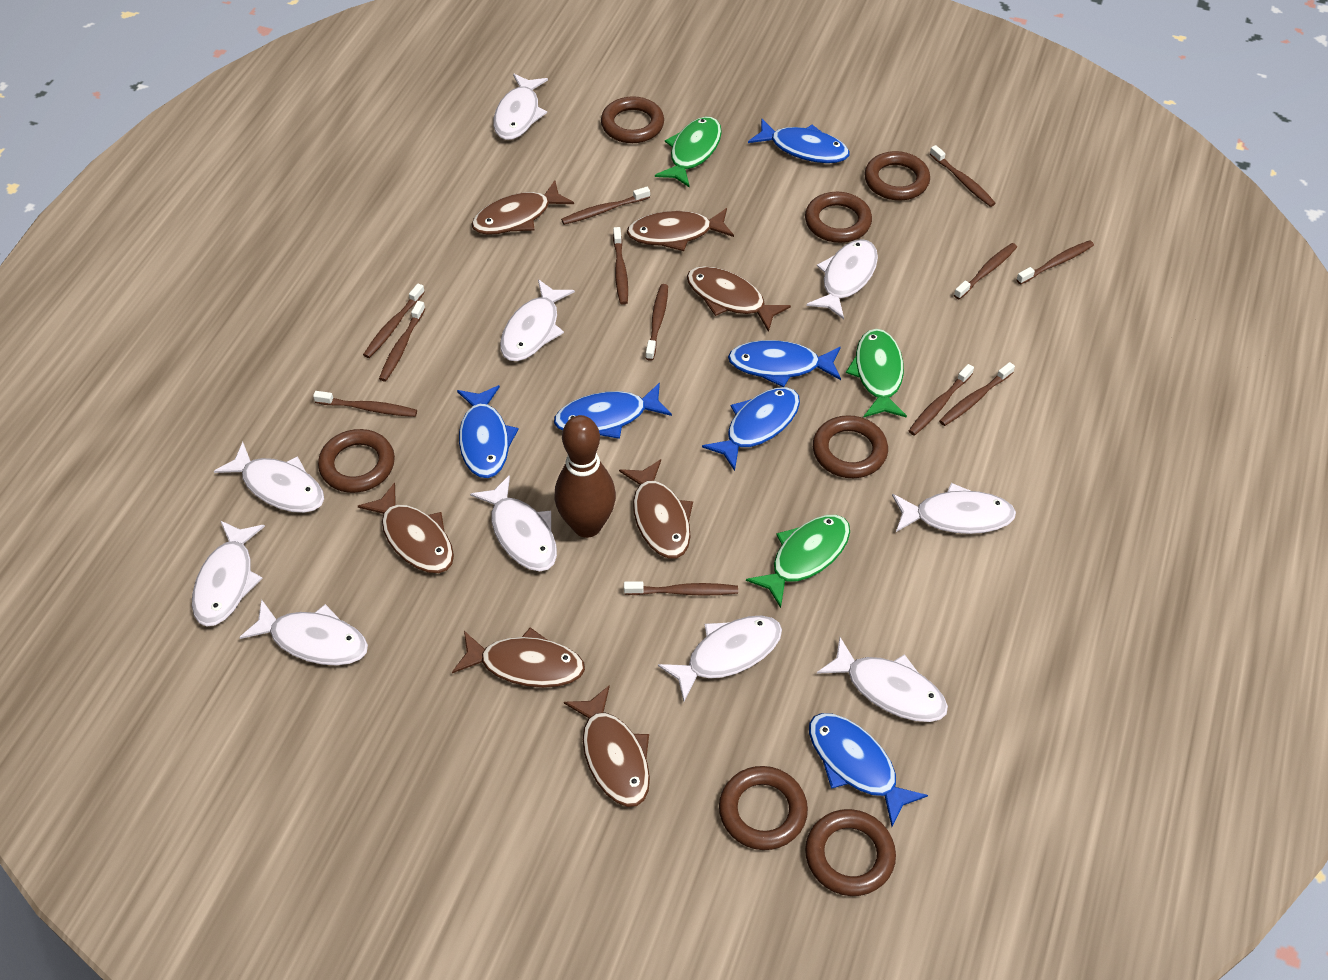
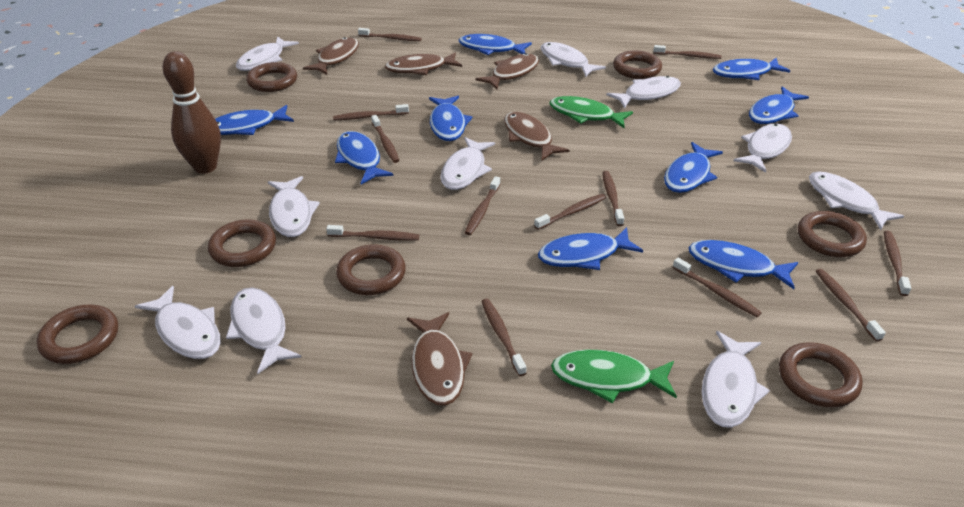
blue fish: 6 -> 9
brown fish: 7 -> 5
green fish: 3 -> 2

